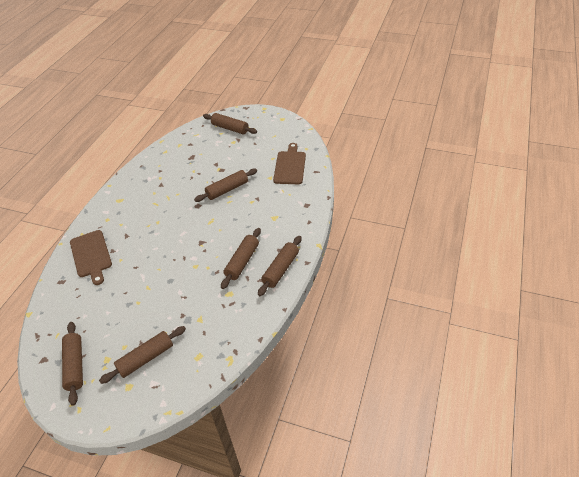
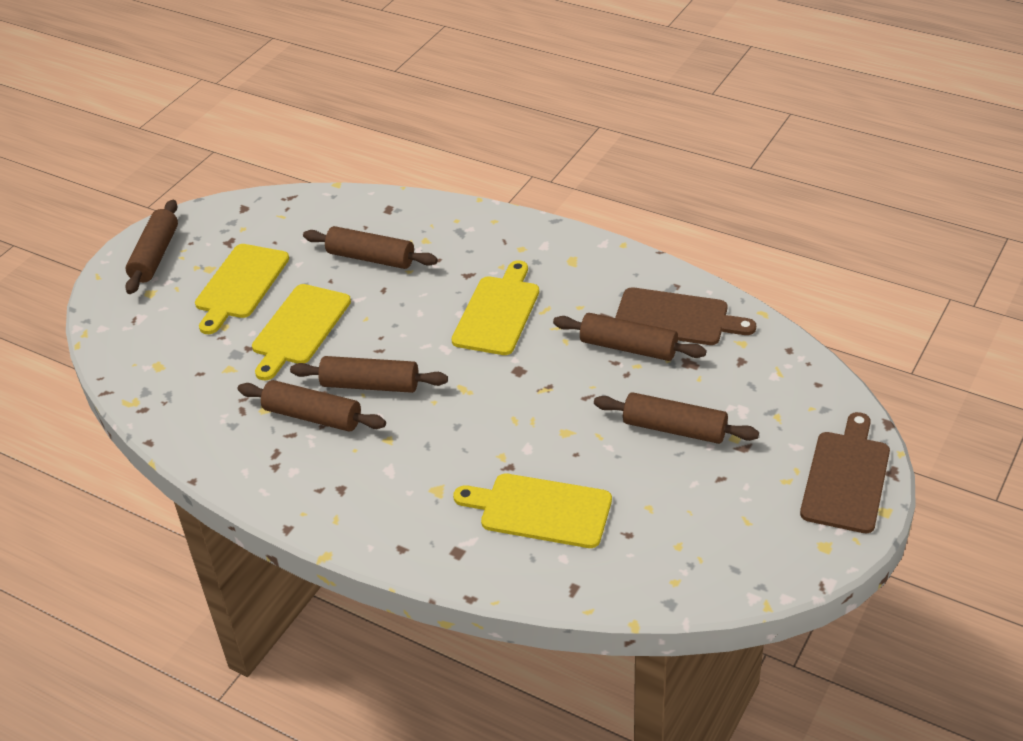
yellow cutting board: 0 -> 4

